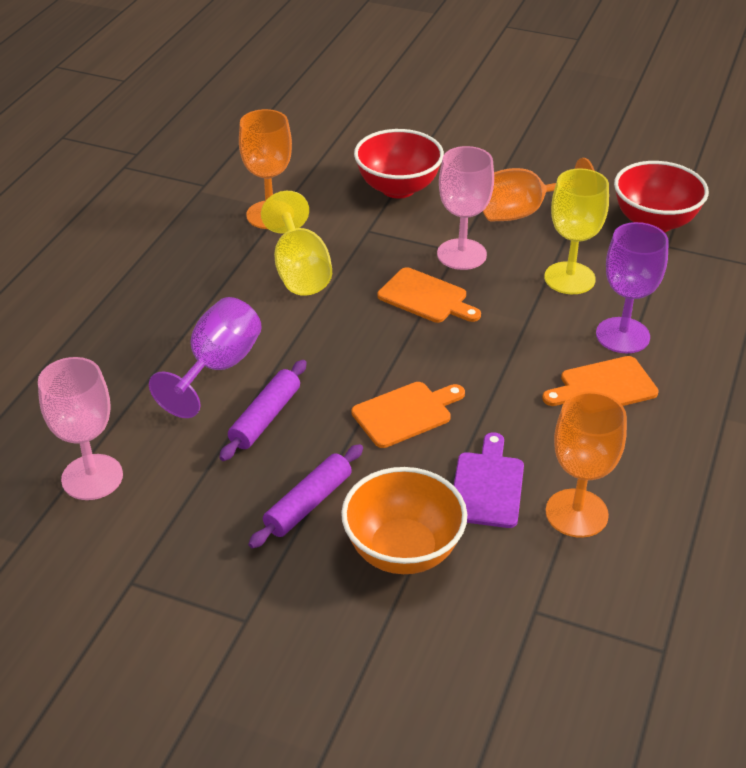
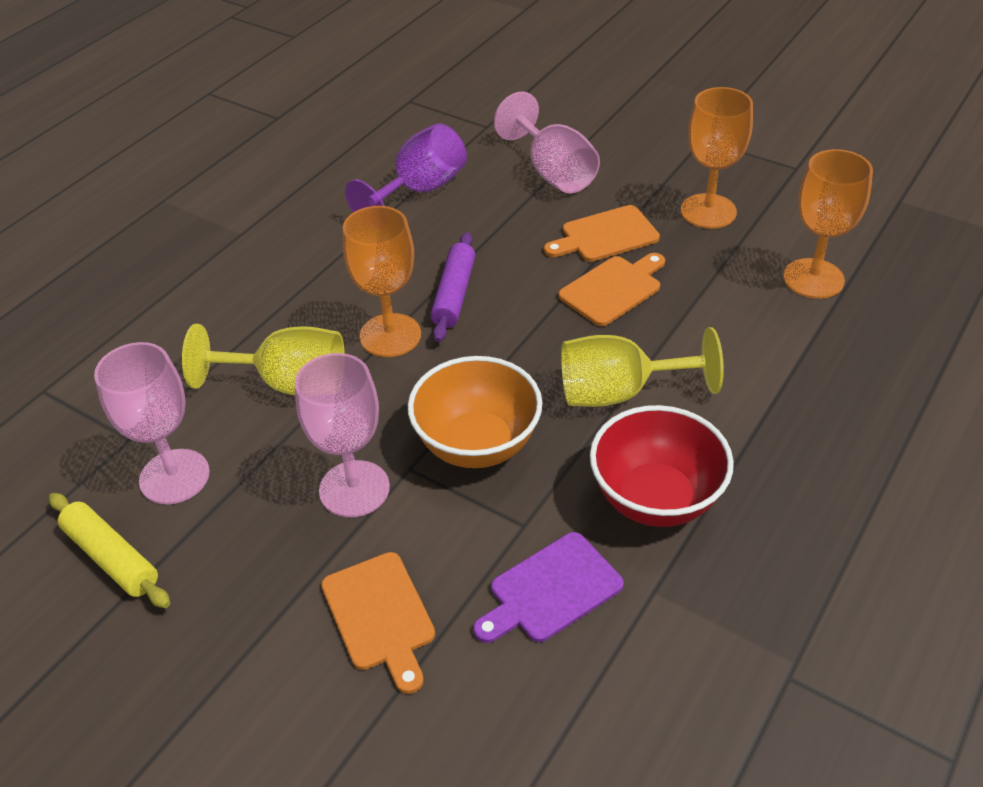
pink goblet: 2 -> 3
purple goblet: 2 -> 1
purple rolling pin: 2 -> 1
red bowl: 2 -> 1
yellow rolling pin: 0 -> 1

